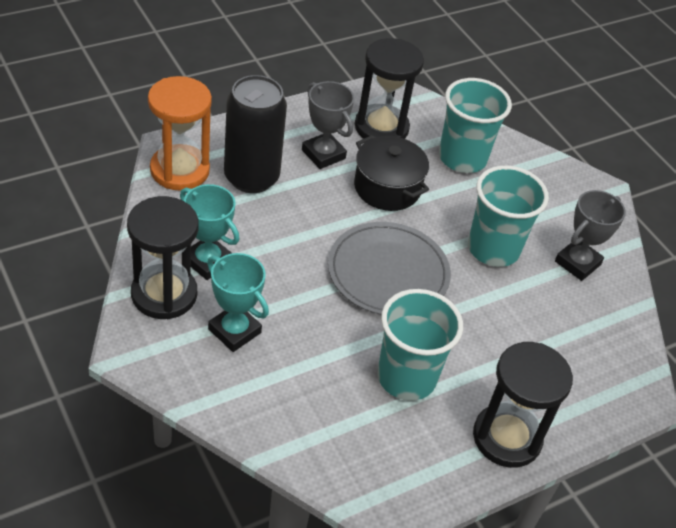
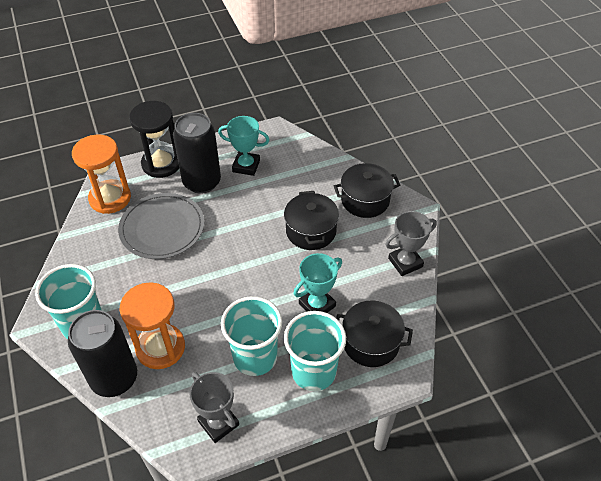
black can: 1 -> 2
black hourglass: 3 -> 1
black pot: 1 -> 3
orange hourglass: 1 -> 2

